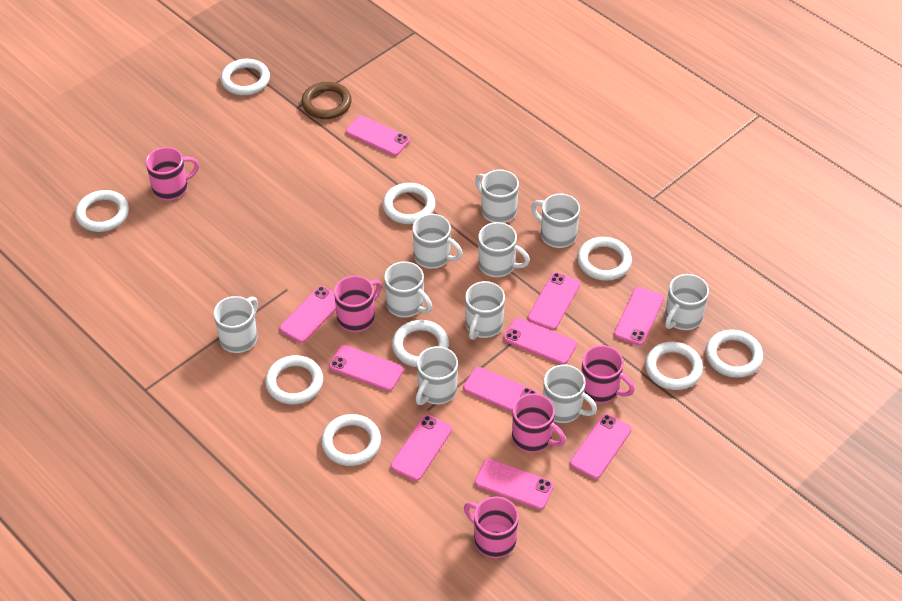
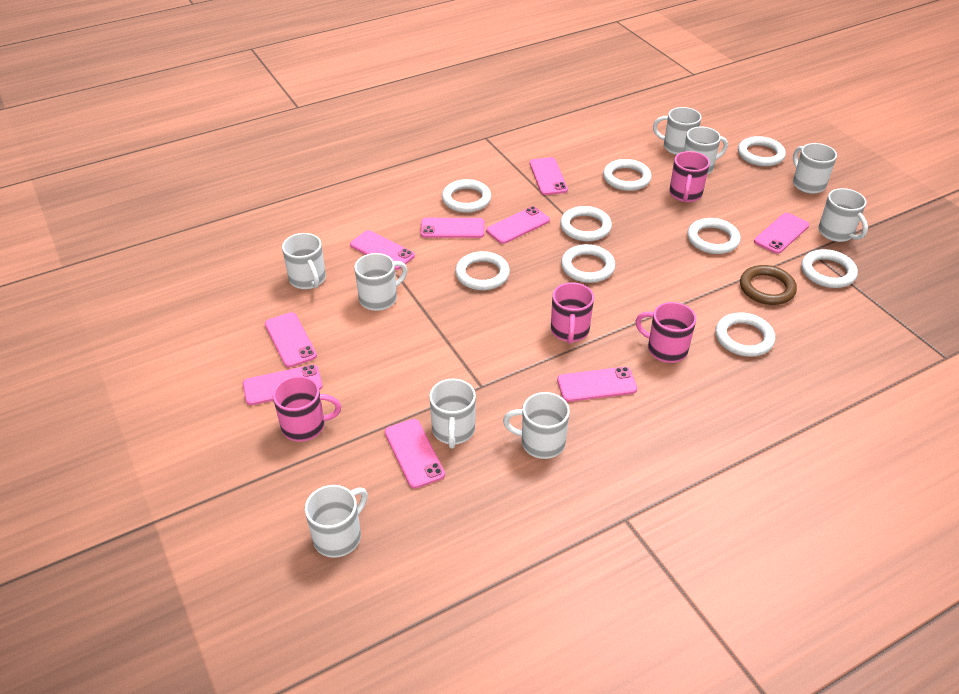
pink mug: 5 -> 4
pink phone: 10 -> 9
white mug: 10 -> 9

